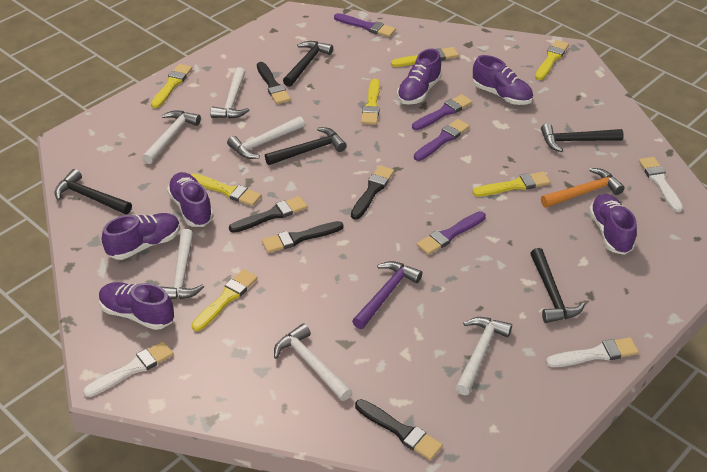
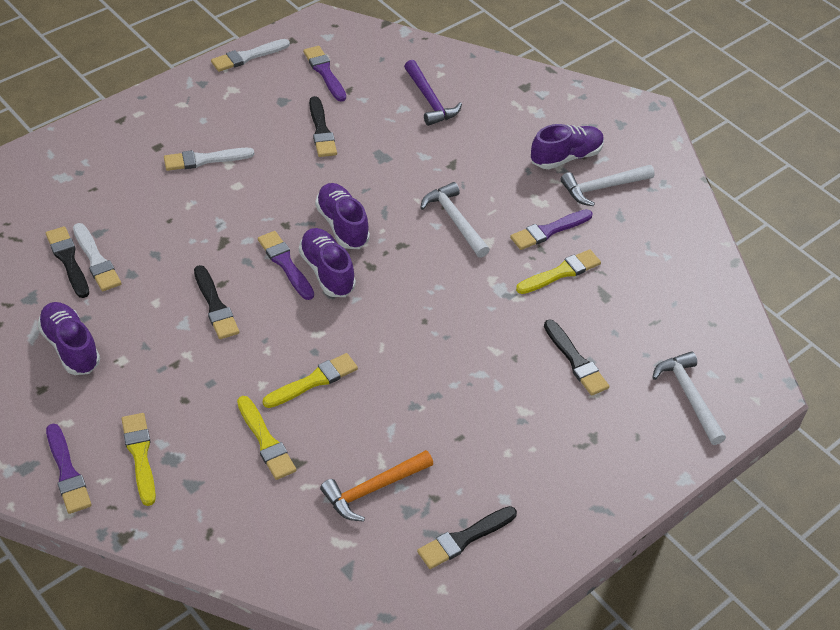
black hammer: 5 -> 0
purple shoe: 6 -> 4
white hammer: 6 -> 3
yellow brush: 7 -> 4

